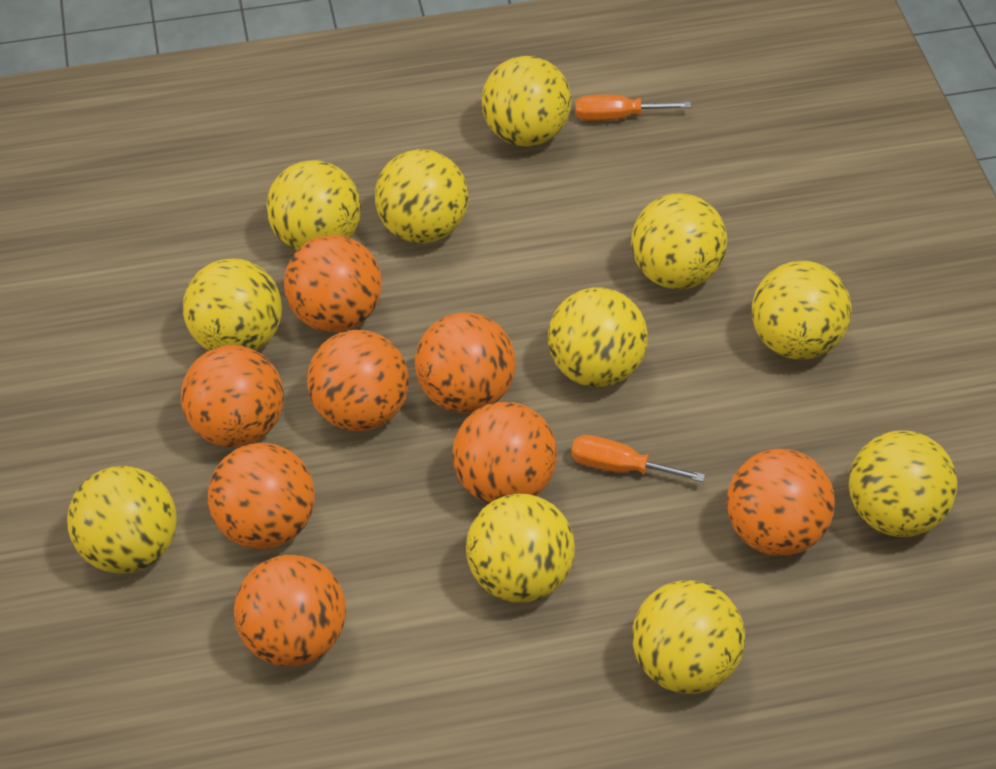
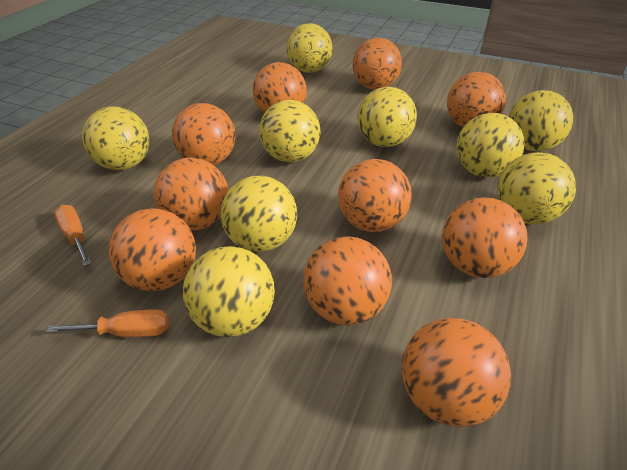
orange ball: 8 -> 10
yellow ball: 11 -> 9

